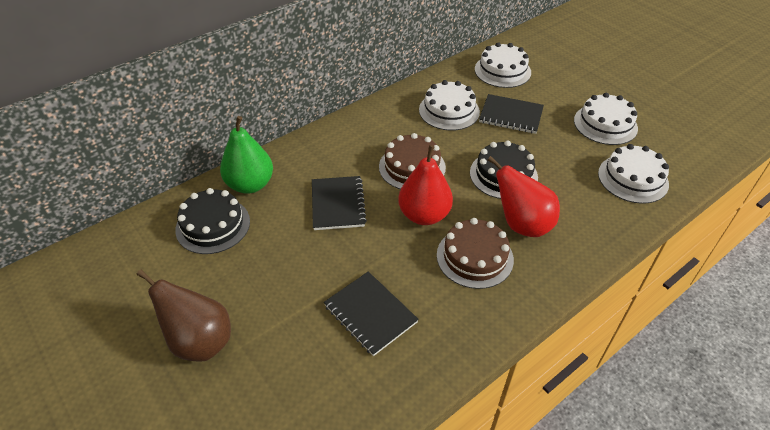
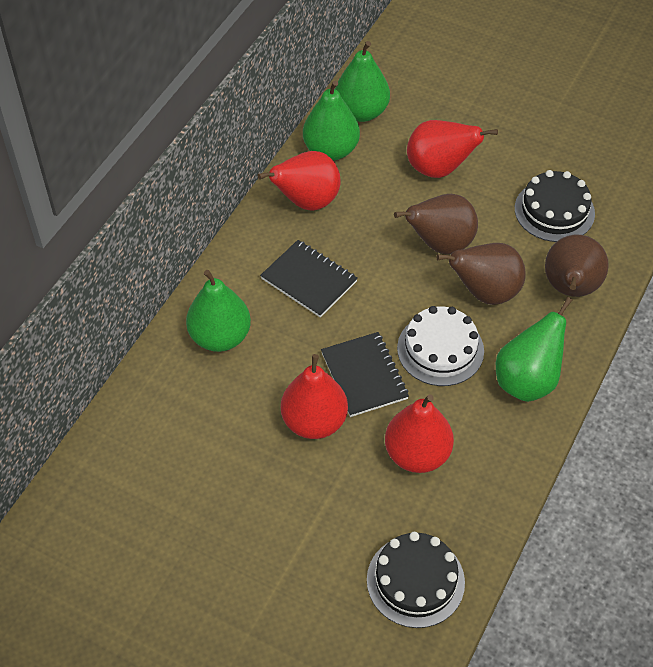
black notebook: 3 -> 2
brown cake: 2 -> 0
brown pear: 1 -> 3
green pear: 1 -> 4
red pear: 2 -> 4
white cake: 4 -> 1

